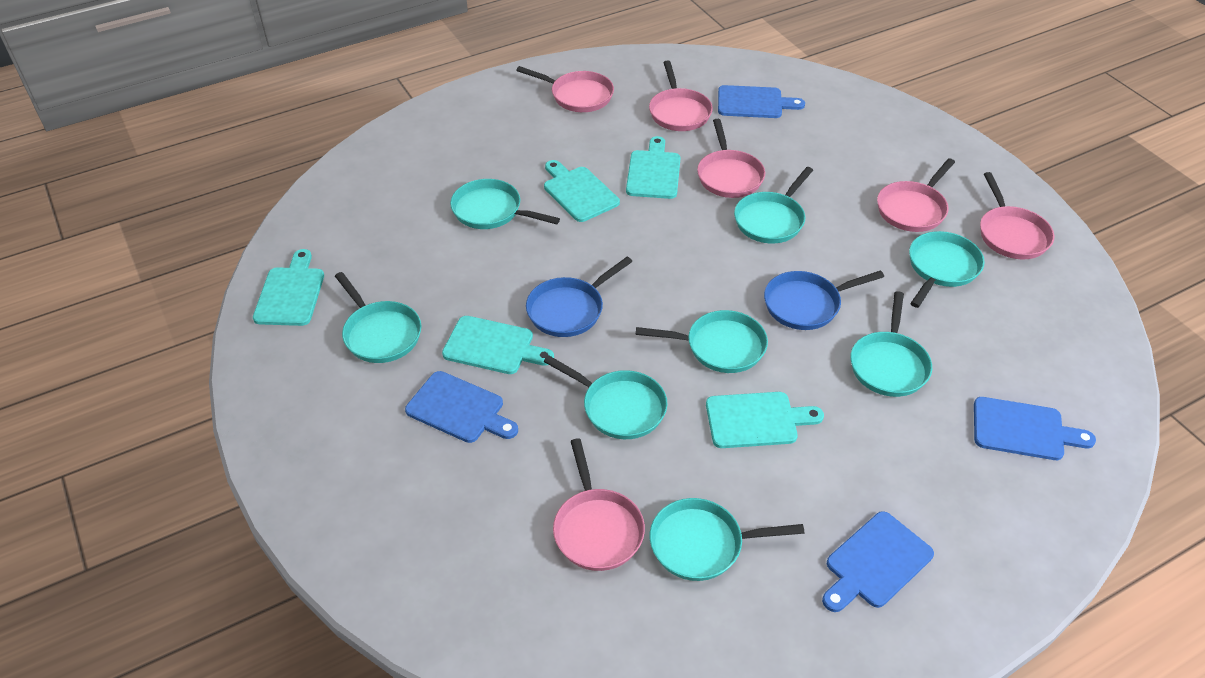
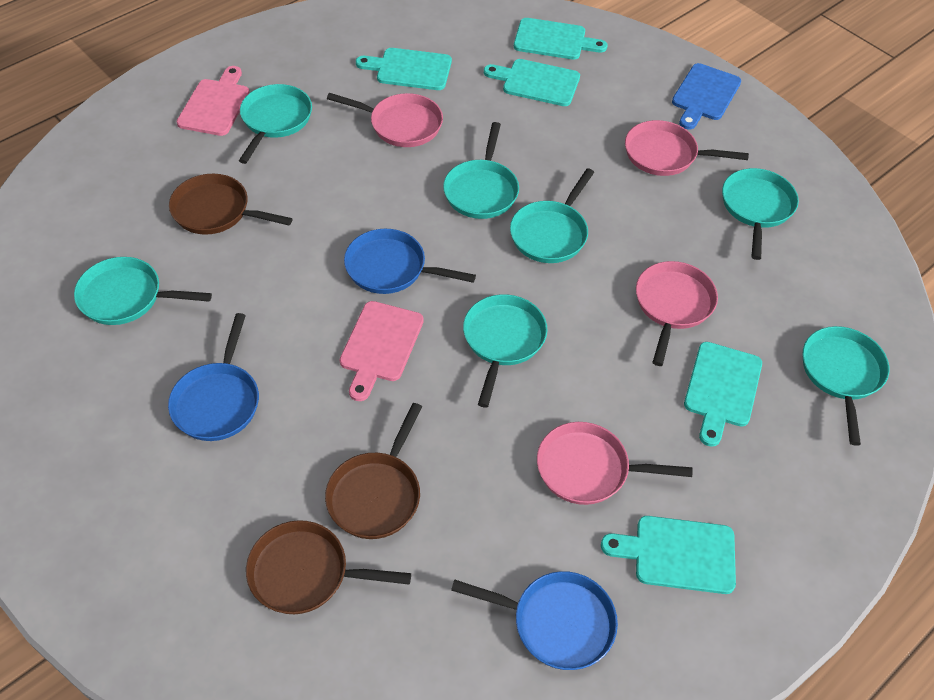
blue cutting board: 4 -> 1
blue pan: 2 -> 3
brown pan: 0 -> 3
pink cutting board: 0 -> 2
pink pan: 6 -> 4
turquoise pan: 8 -> 7

